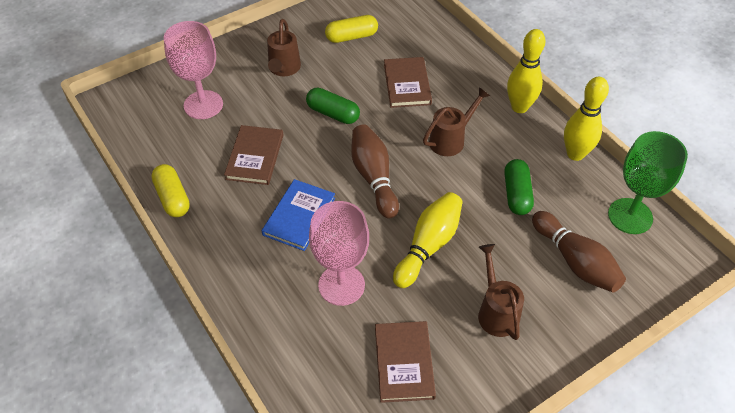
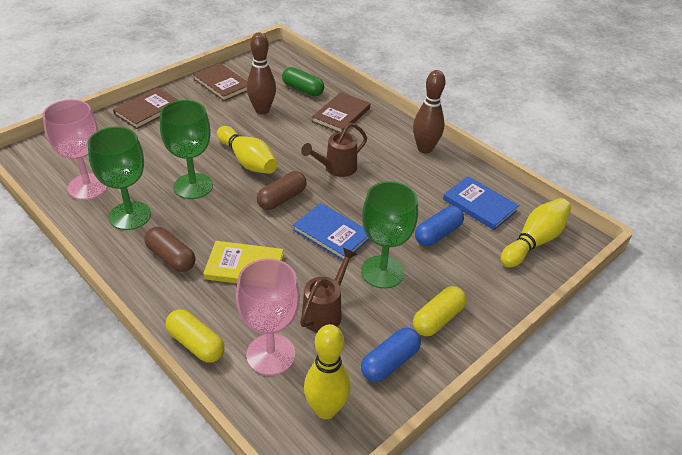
blue book: 1 -> 2
blue capsule: 0 -> 2
brown capsule: 0 -> 2
brown watering can: 3 -> 2
green capsule: 2 -> 1
green goblet: 1 -> 3
yellow book: 0 -> 1

